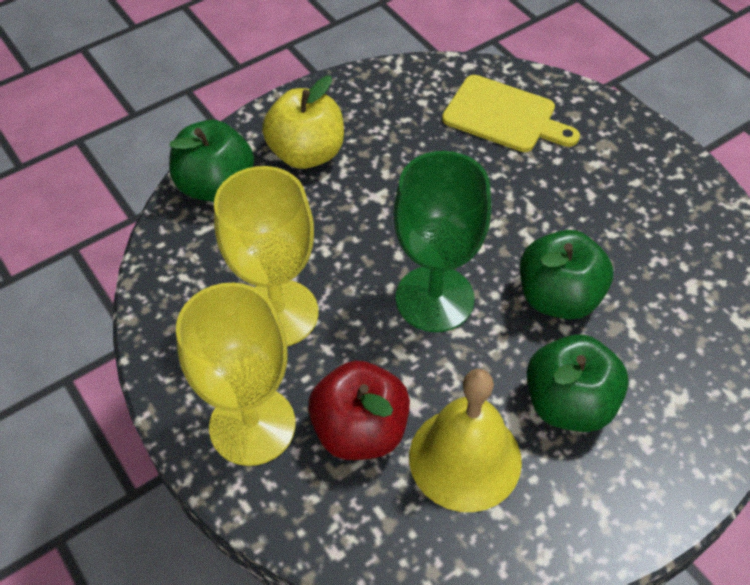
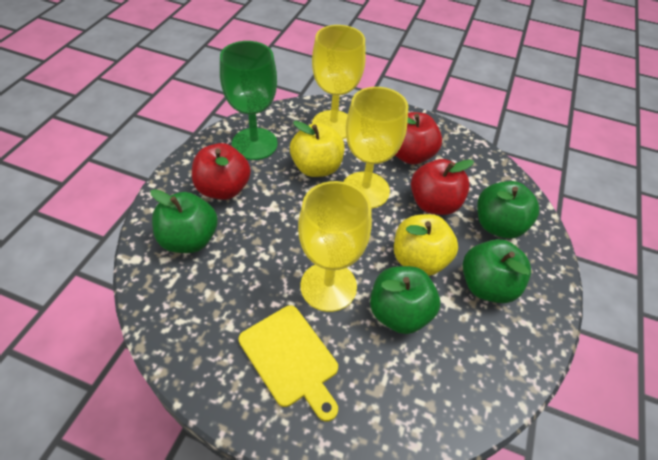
green apple: 3 -> 4
red apple: 1 -> 3
yellow apple: 1 -> 2
yellow bell: 1 -> 0
yellow goblet: 2 -> 3

